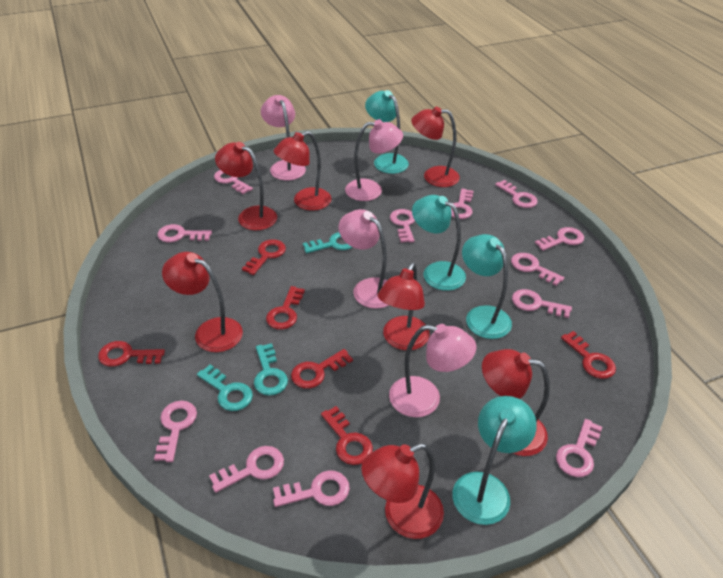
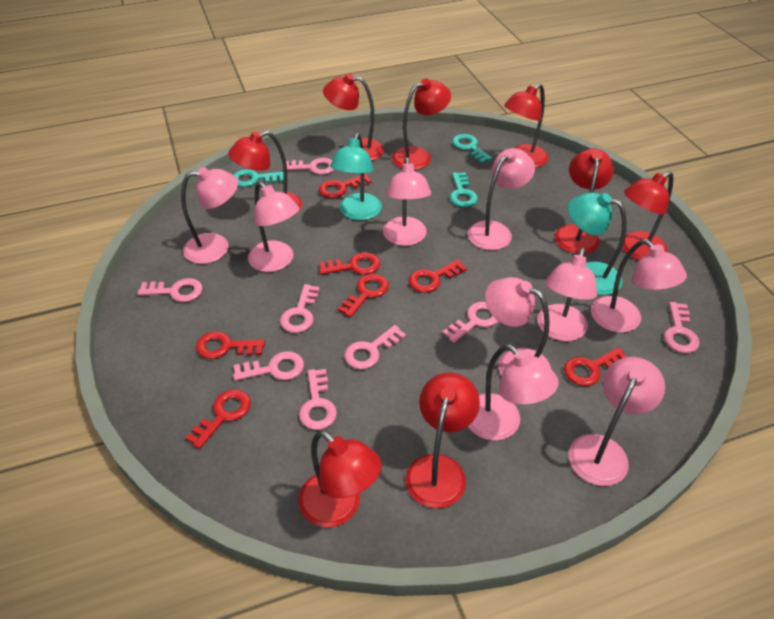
pink key: 12 -> 8
pink lamp: 4 -> 9
red key: 6 -> 7
red lamp: 7 -> 8
turquoise lamp: 4 -> 2

